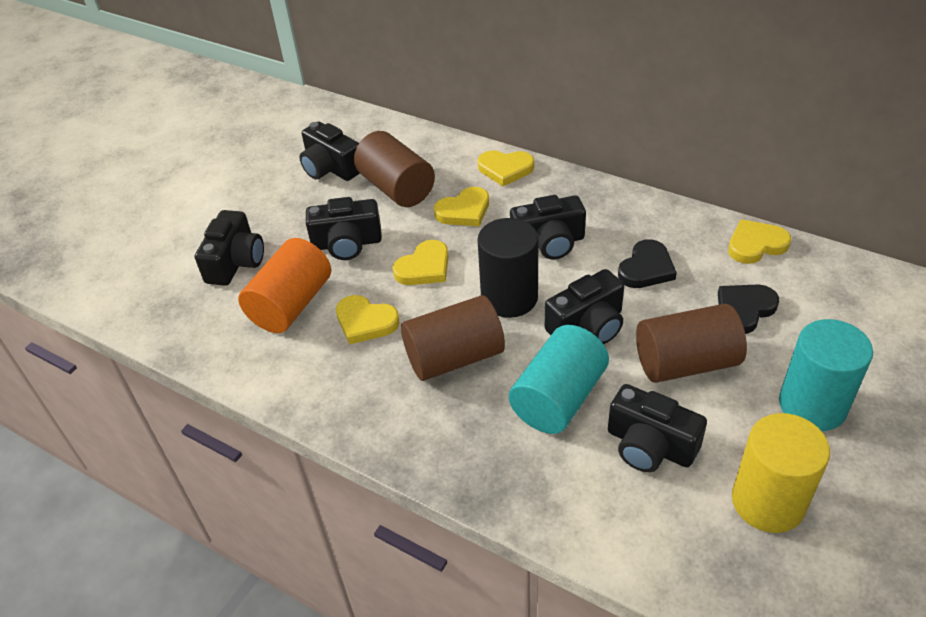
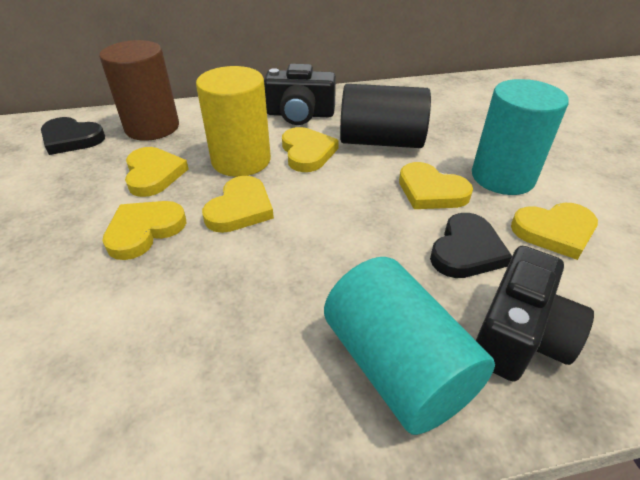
black camera: 6 -> 2
brown cylinder: 3 -> 1
orange cylinder: 1 -> 0
yellow heart: 5 -> 6

